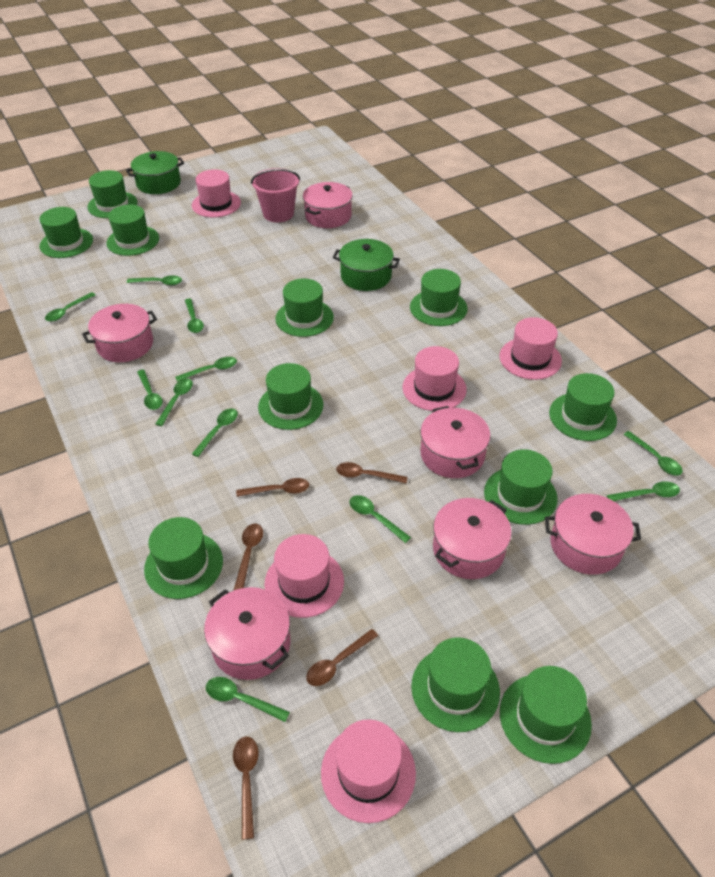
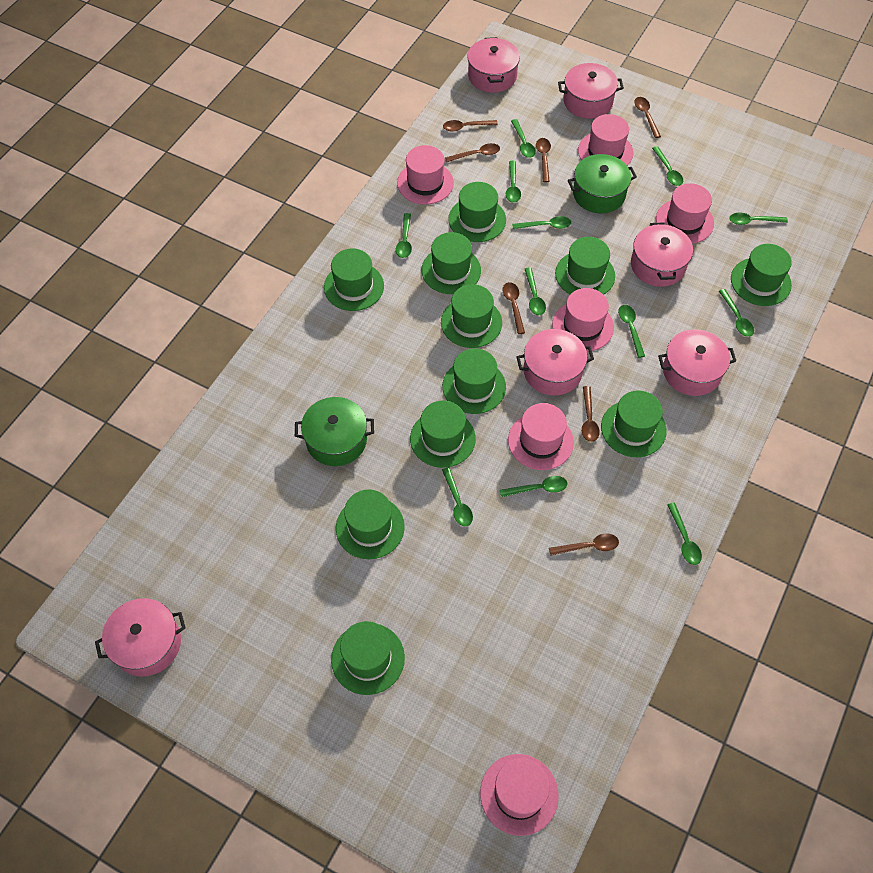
brown spoon: 5 -> 7
green spoon: 11 -> 12
pink bucket: 1 -> 0
pink hat: 5 -> 6

